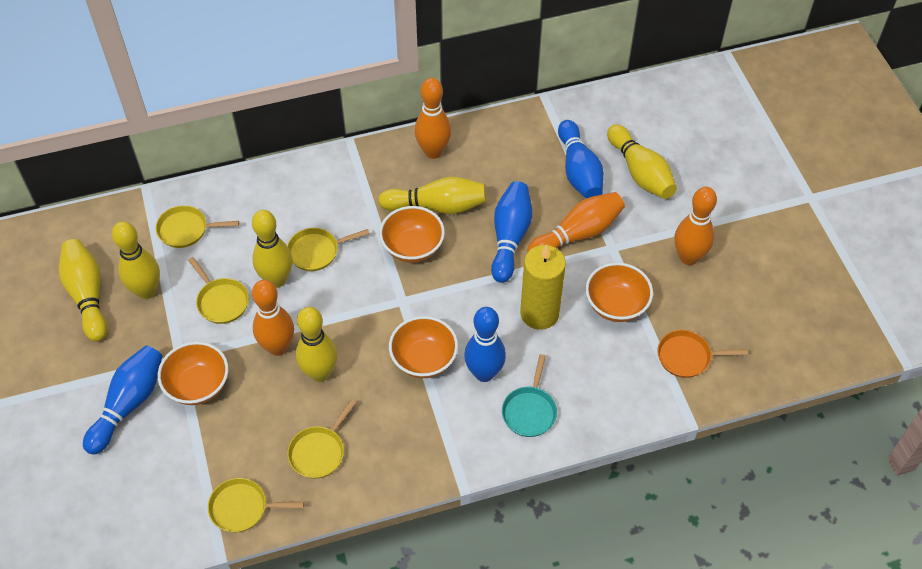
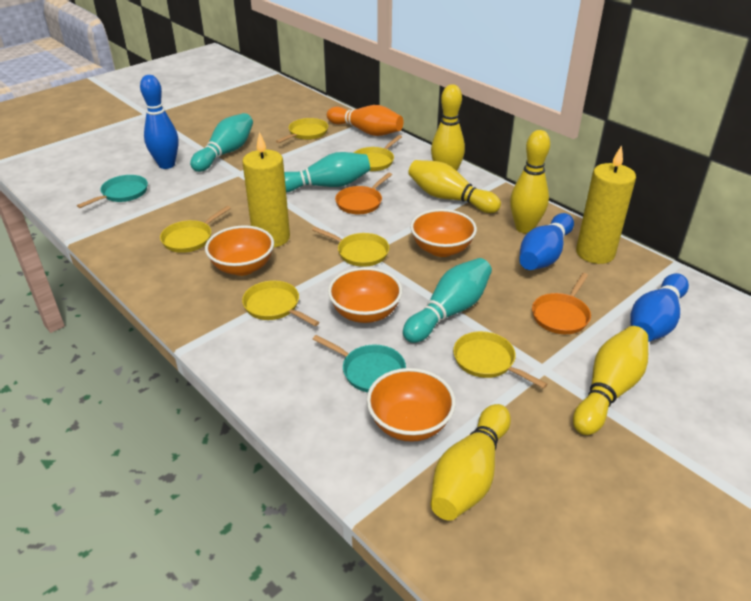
blue bowling pin: 4 -> 3
orange bowling pin: 4 -> 1
orange pan: 1 -> 2
turquoise bowling pin: 0 -> 3
turquoise pan: 1 -> 2
yellow bowling pin: 6 -> 5
yellow candle: 1 -> 2
yellow pan: 5 -> 6

